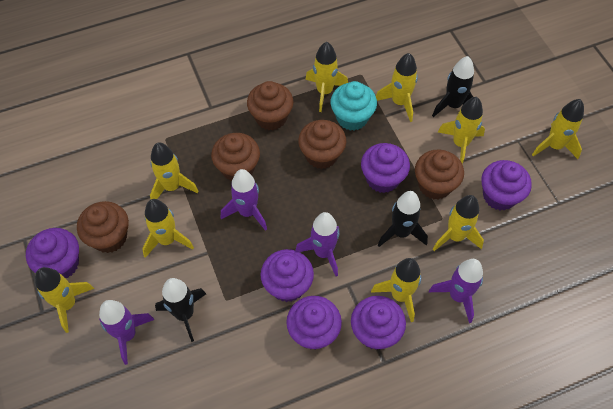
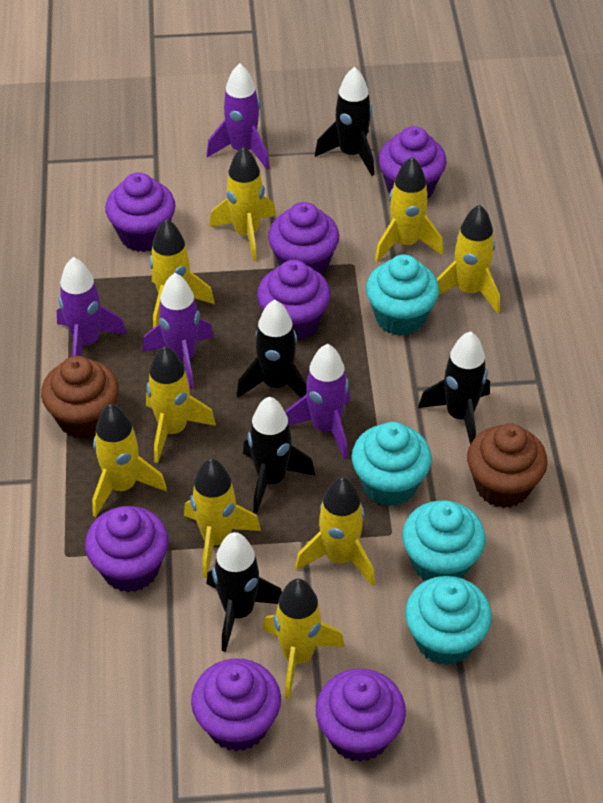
black rocket: 3 -> 5
brown cupcake: 5 -> 2
purple cupcake: 6 -> 7
turquoise cupcake: 1 -> 4

